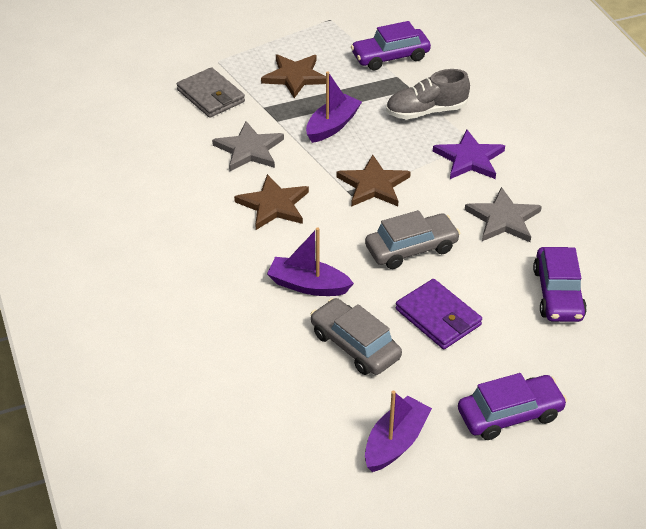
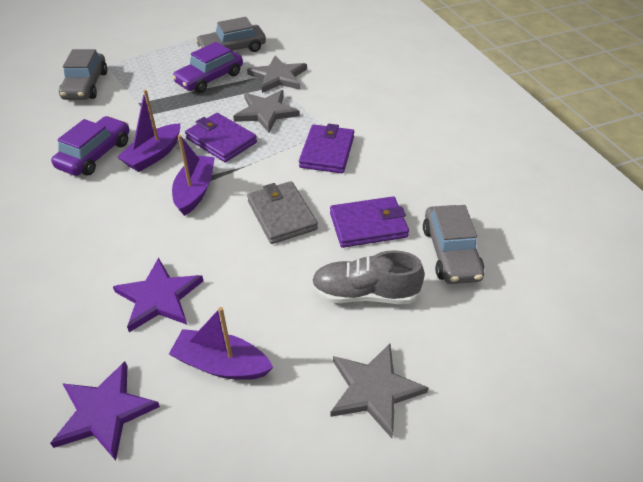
brown star: 3 -> 0
grey car: 2 -> 3
grey star: 2 -> 3
purple car: 3 -> 2
purple star: 1 -> 2
purple wallet: 1 -> 3

